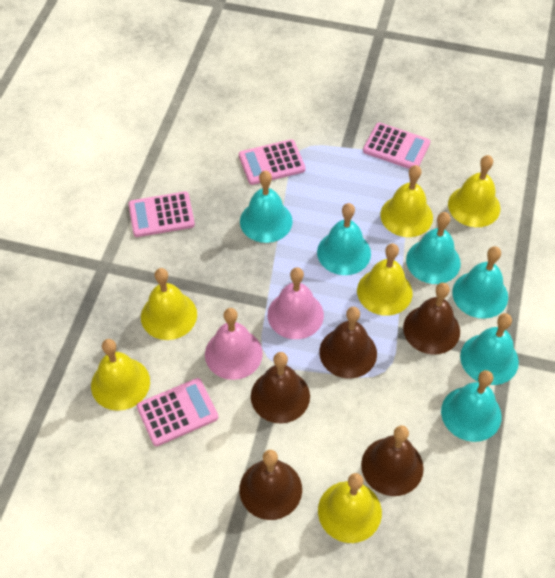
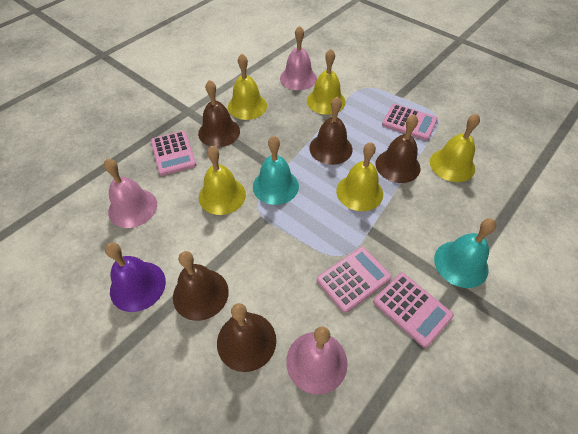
pink bell: 2 -> 3
purple bell: 0 -> 1
turquoise bell: 6 -> 2
yellow bell: 6 -> 5

